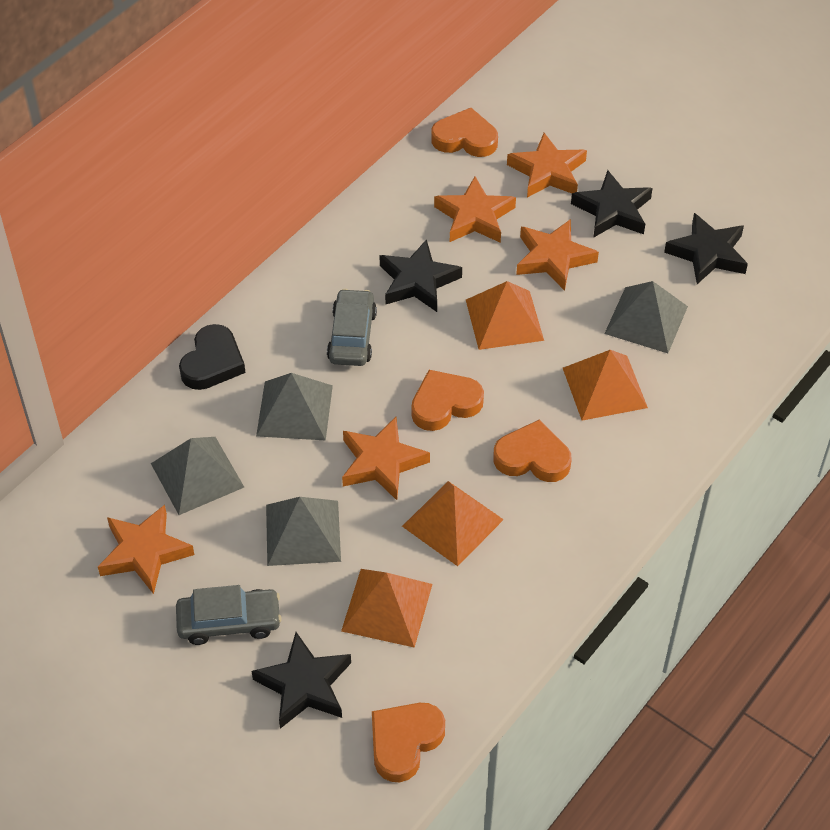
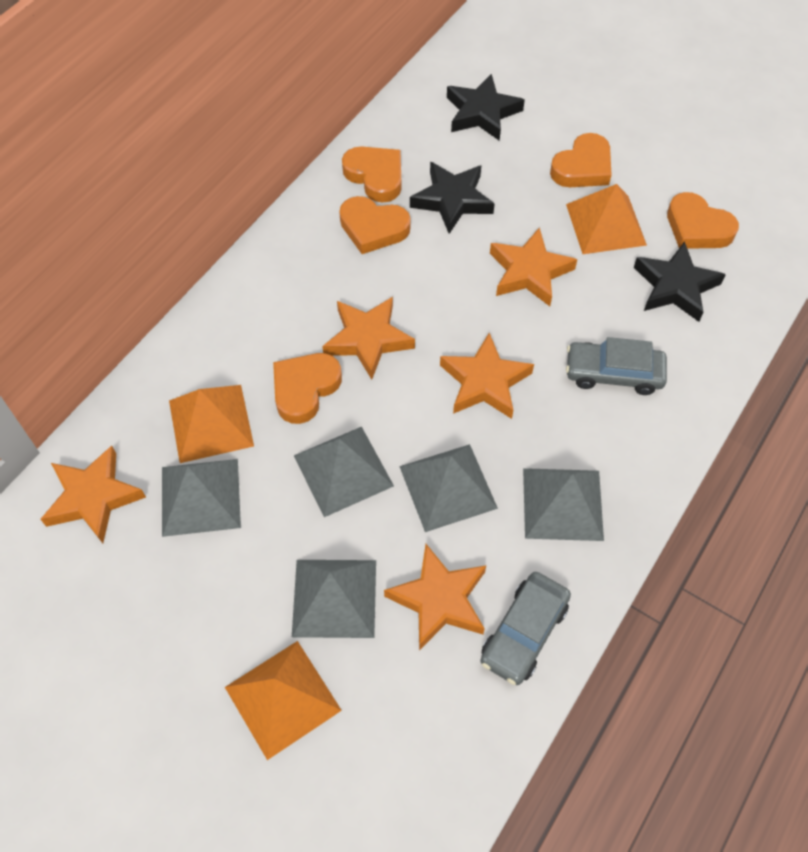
black heart: 1 -> 0
black star: 4 -> 3
grey pyramid: 4 -> 5
orange heart: 4 -> 5
orange pyramid: 4 -> 3

